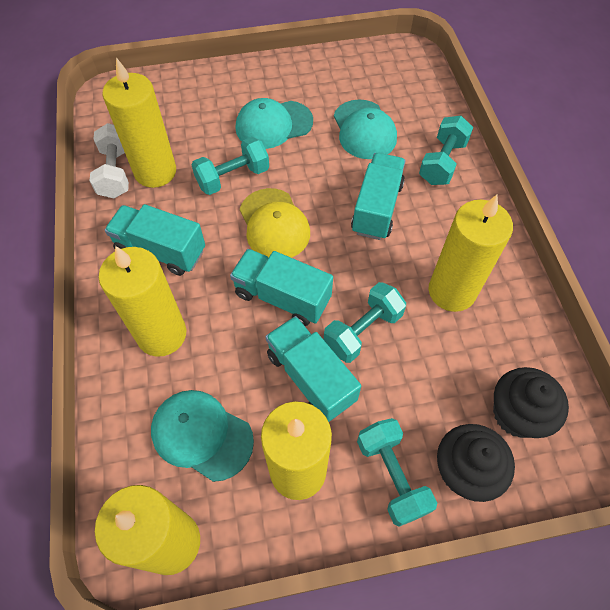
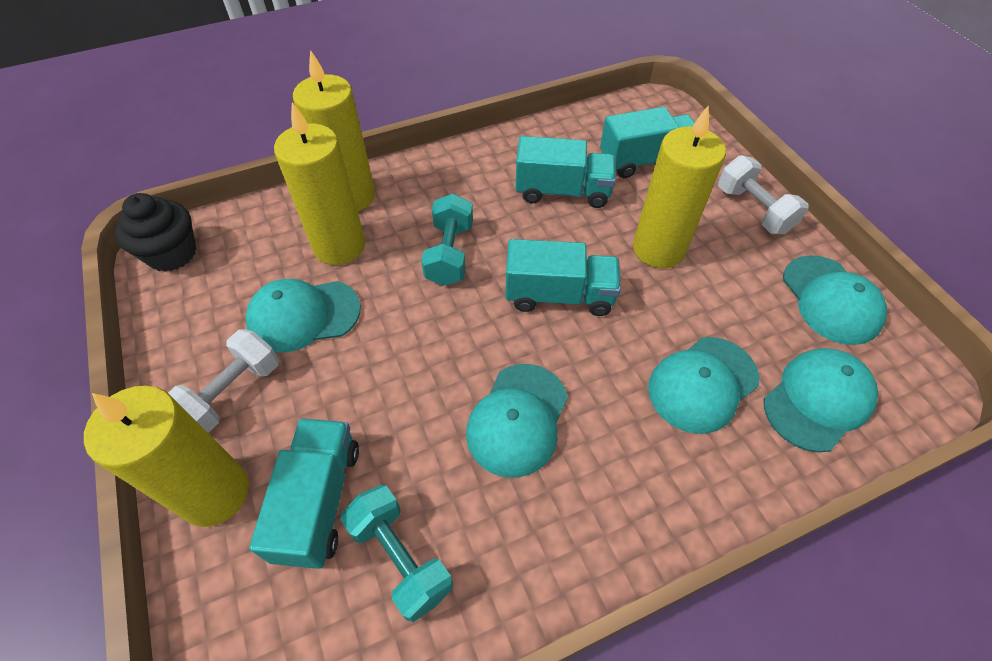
black cupcake: 2 -> 1
turquoise cap: 3 -> 5
turquoise dumbbell: 4 -> 2
white dumbbell: 1 -> 2
yellow candle: 5 -> 4
yellow cap: 1 -> 0

